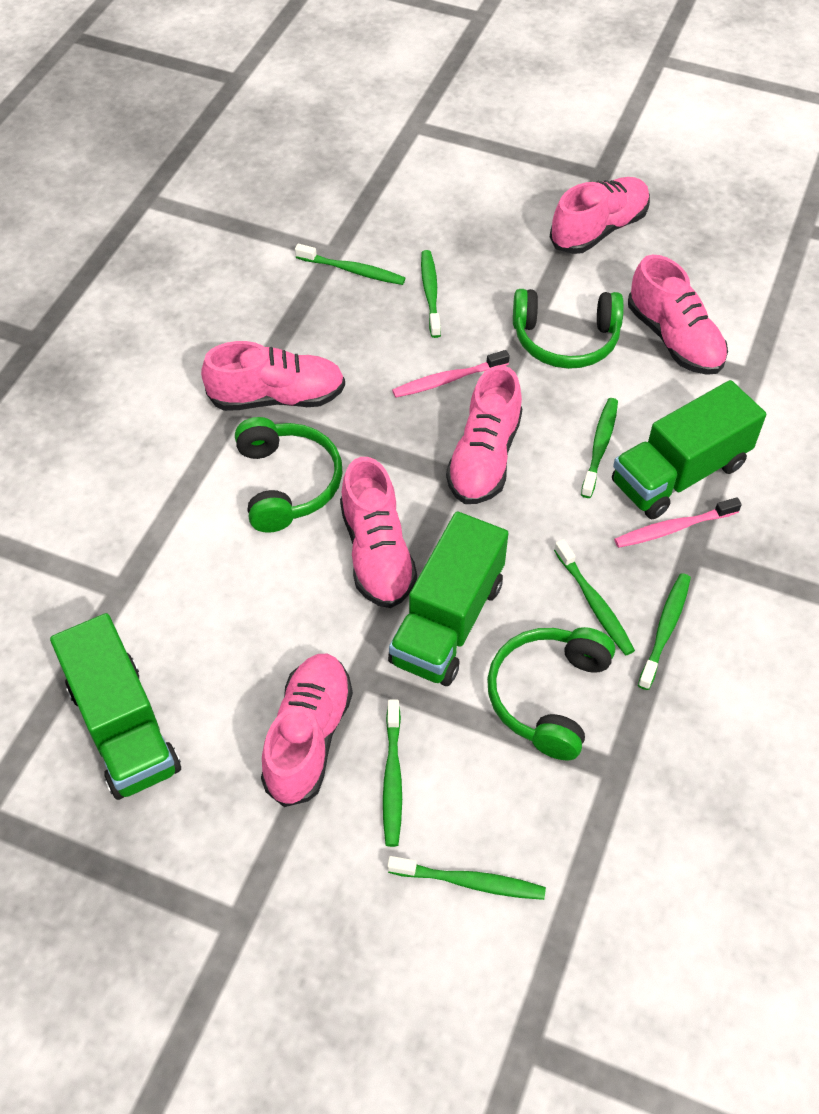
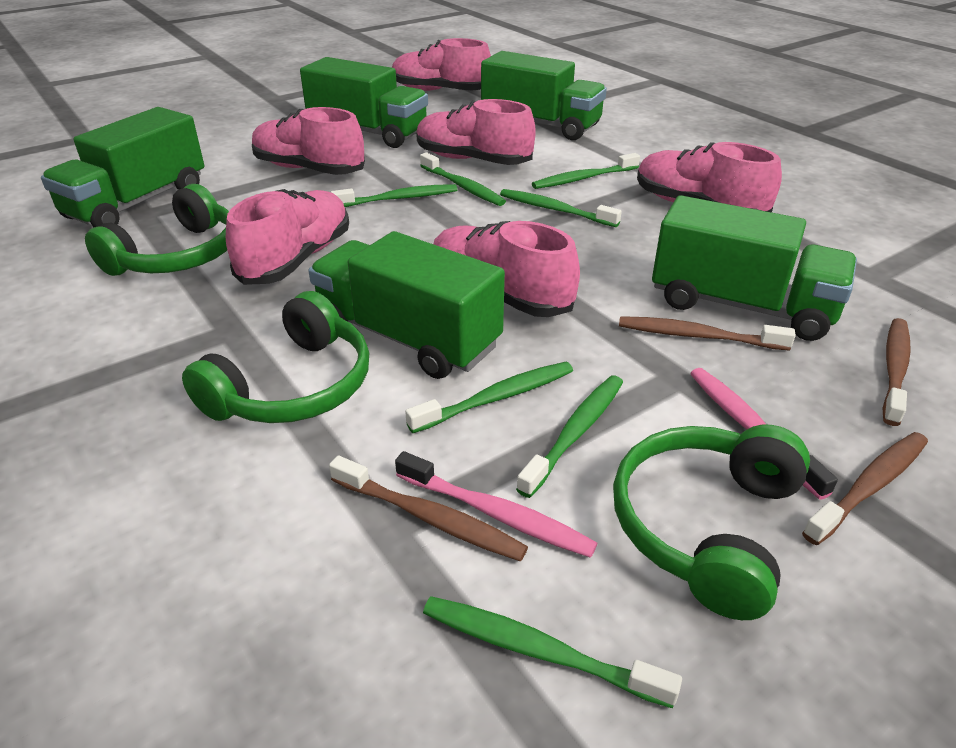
brown toothbrush: 0 -> 4
green truck: 3 -> 5

